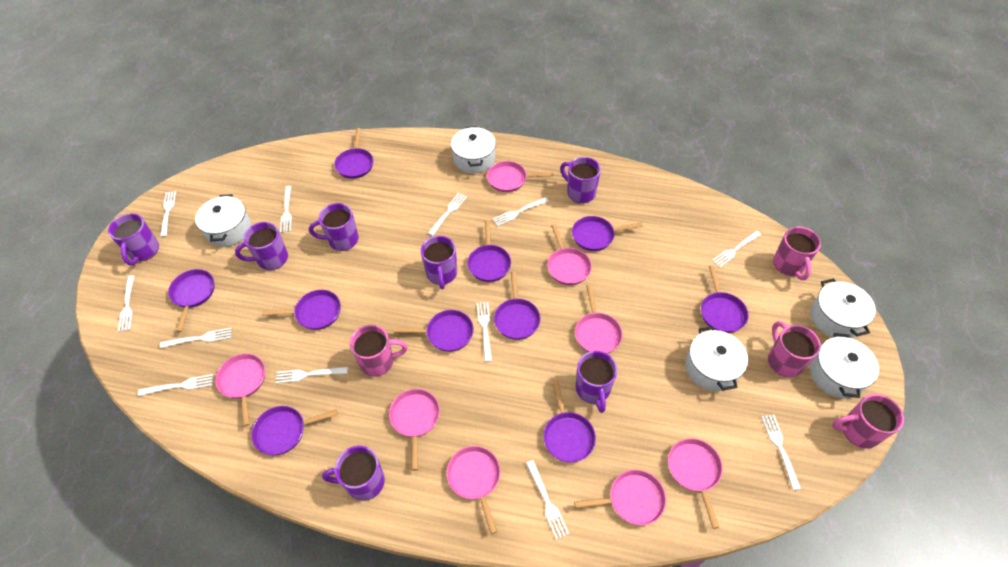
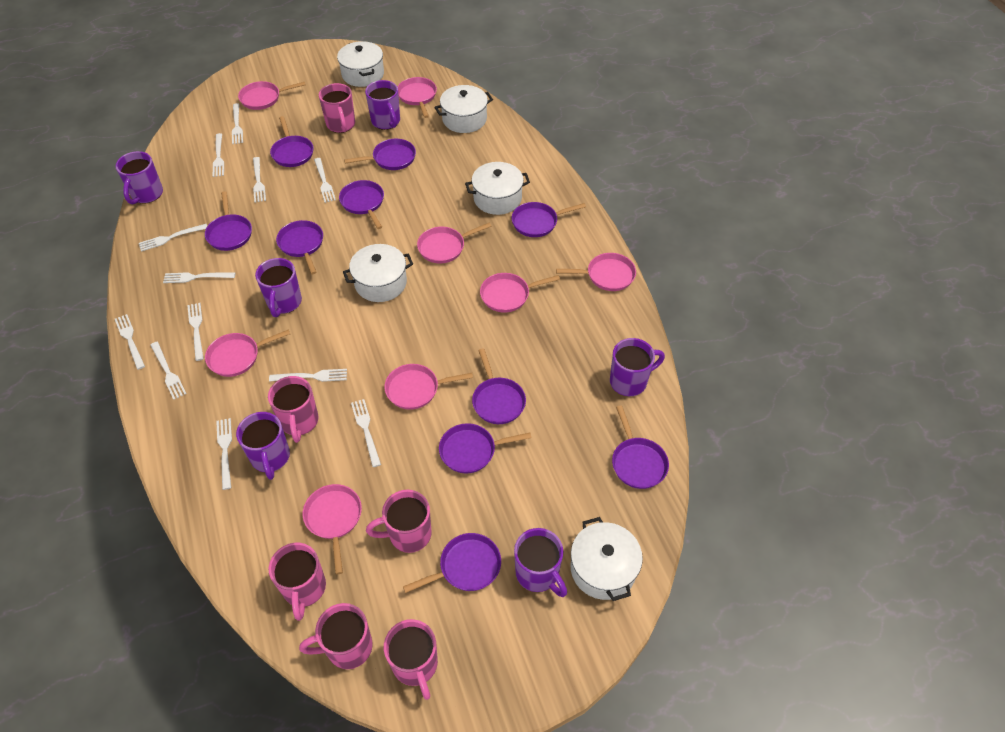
pink mug: 4 -> 6
purple mug: 7 -> 6

